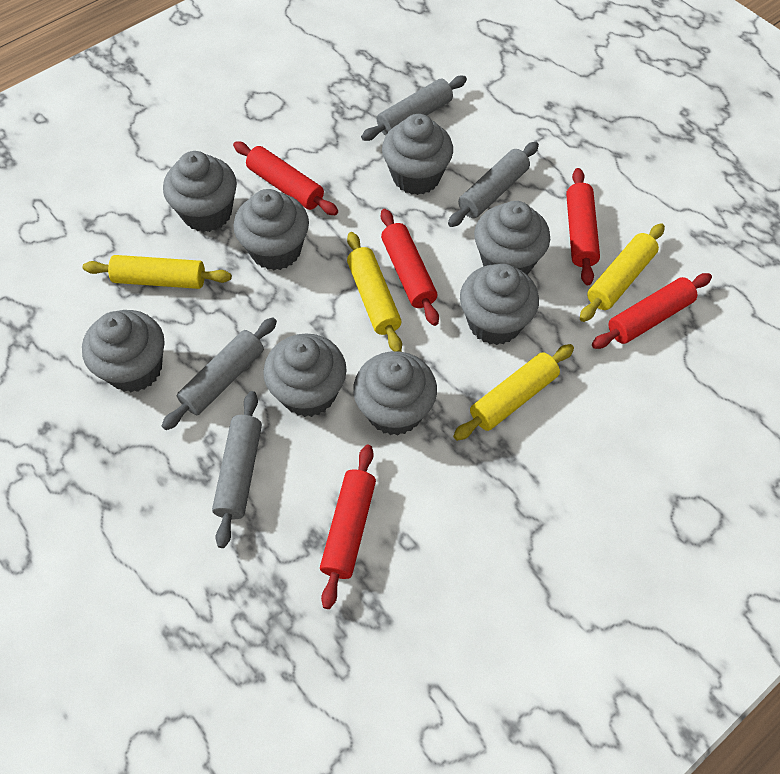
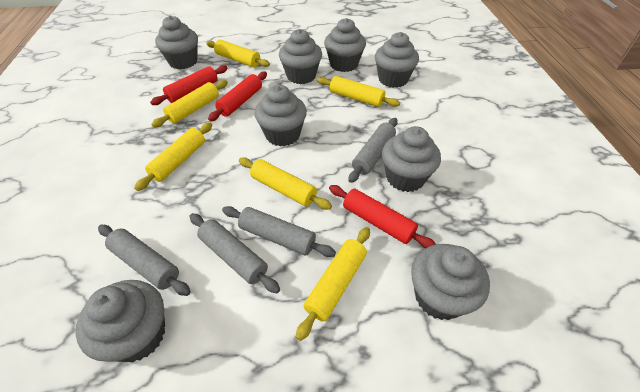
red rolling pin: 5 -> 3
yellow rolling pin: 4 -> 6

